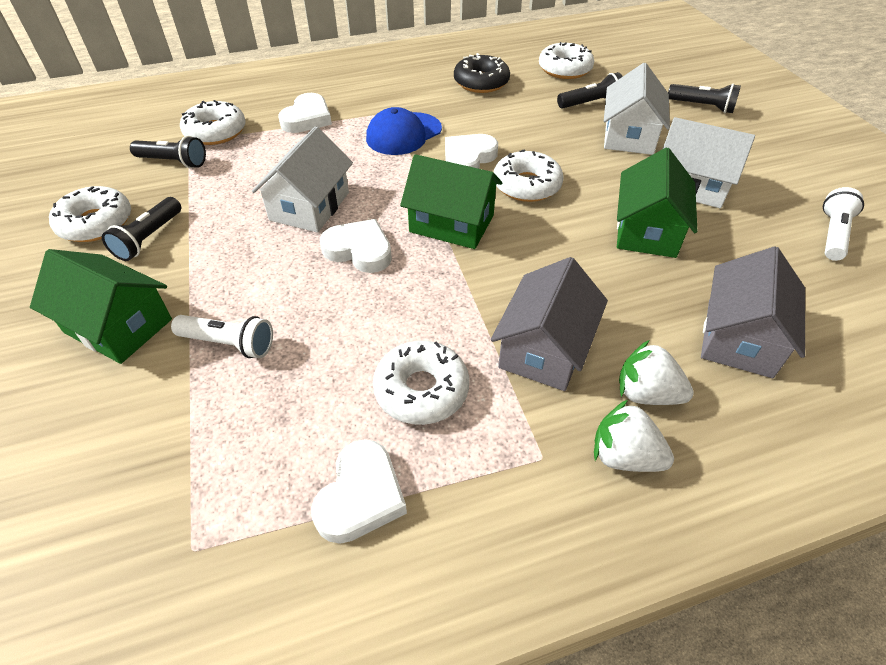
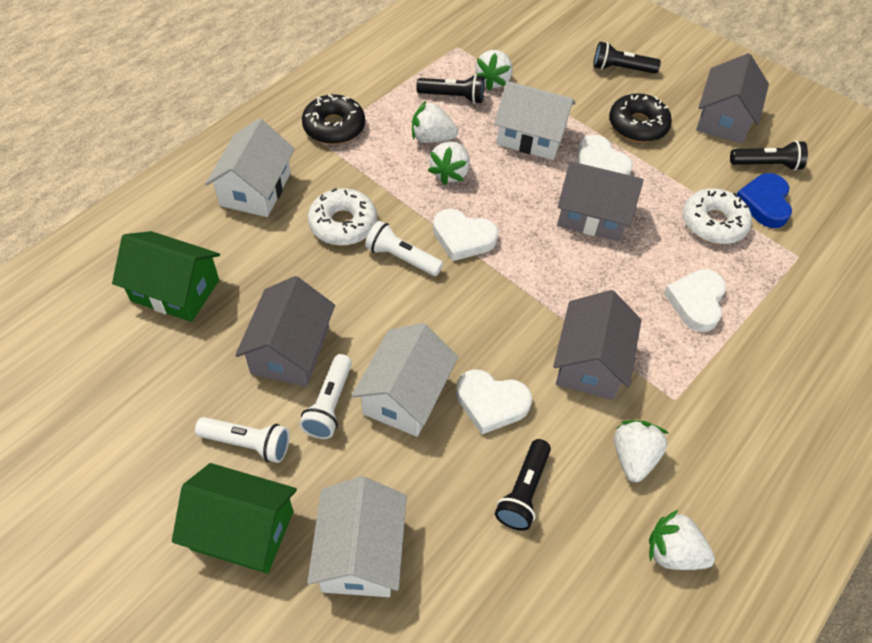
black donut: 1 -> 2
blue cap: 1 -> 0
blue heart: 0 -> 1
green house: 3 -> 2
grey house: 2 -> 4
white donut: 5 -> 2
white flashlight: 2 -> 3
white house: 3 -> 4
white strawberry: 2 -> 5

